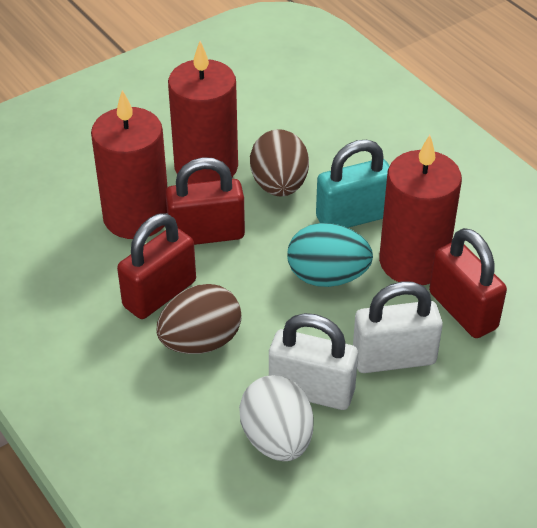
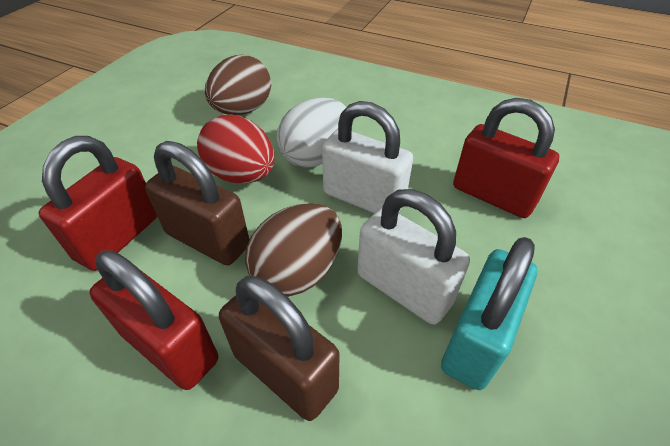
brown padlock: 0 -> 2
red candle: 3 -> 0
red egg: 0 -> 1
turquoise egg: 1 -> 0

